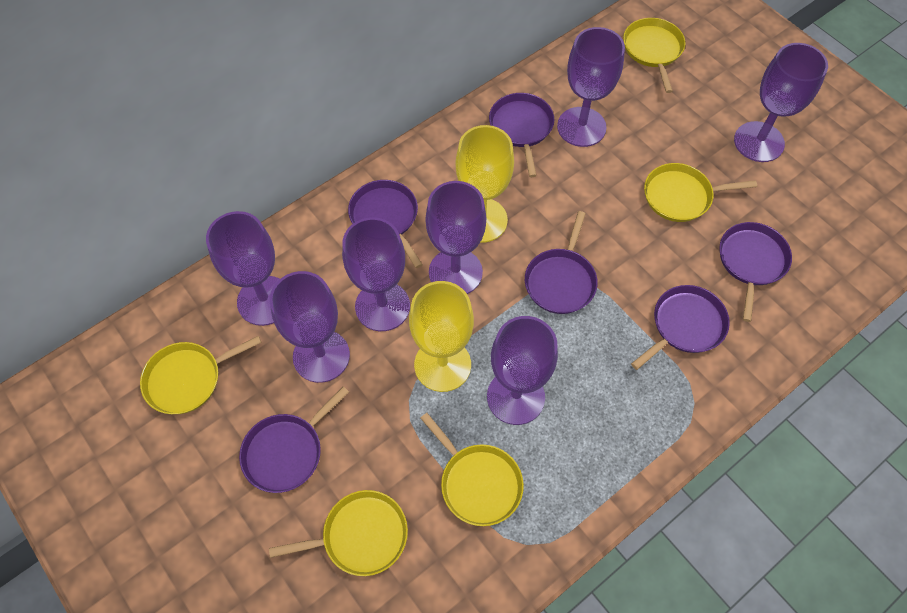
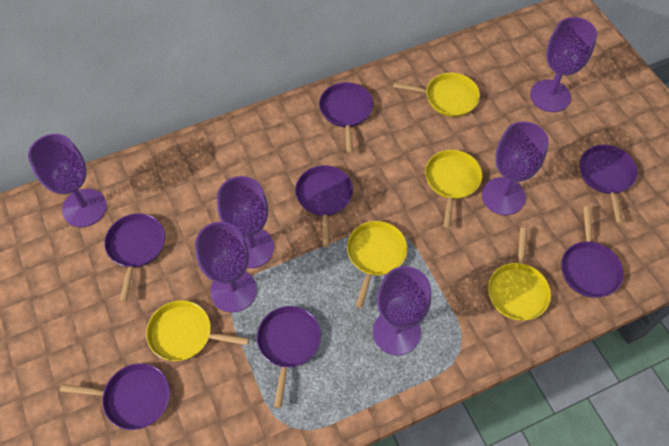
purple goblet: 7 -> 6
purple pan: 6 -> 7
yellow goblet: 2 -> 0

